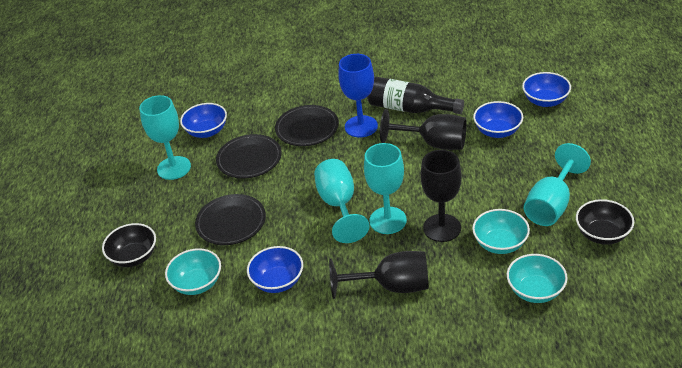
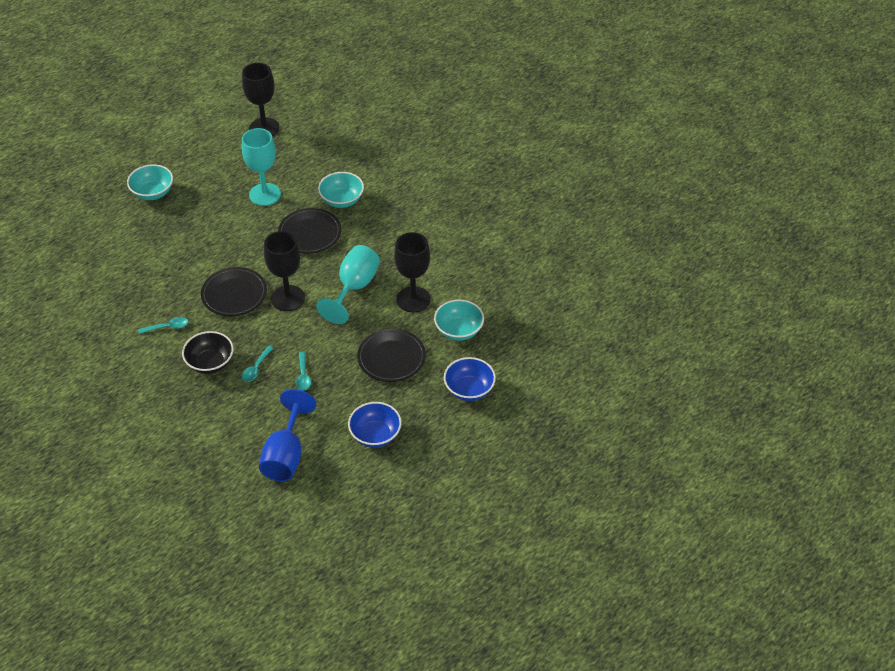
black bottle: 1 -> 0
black bowl: 2 -> 1
blue bowl: 4 -> 2
turquoise goblet: 4 -> 2
turquoise spoon: 0 -> 3

